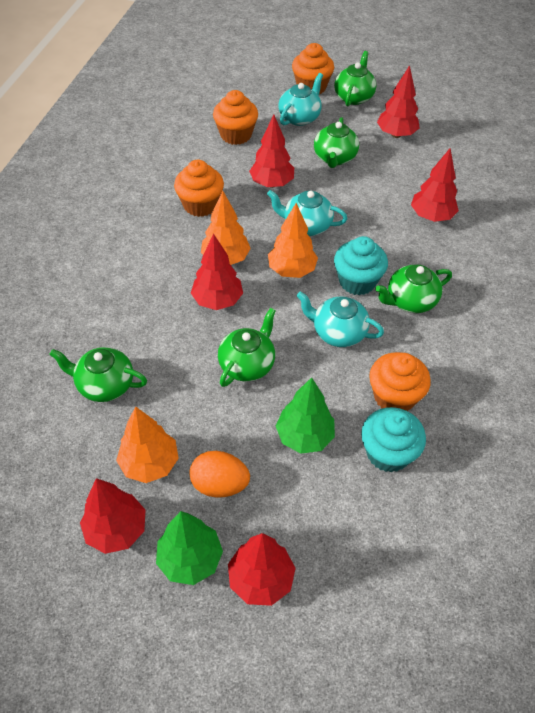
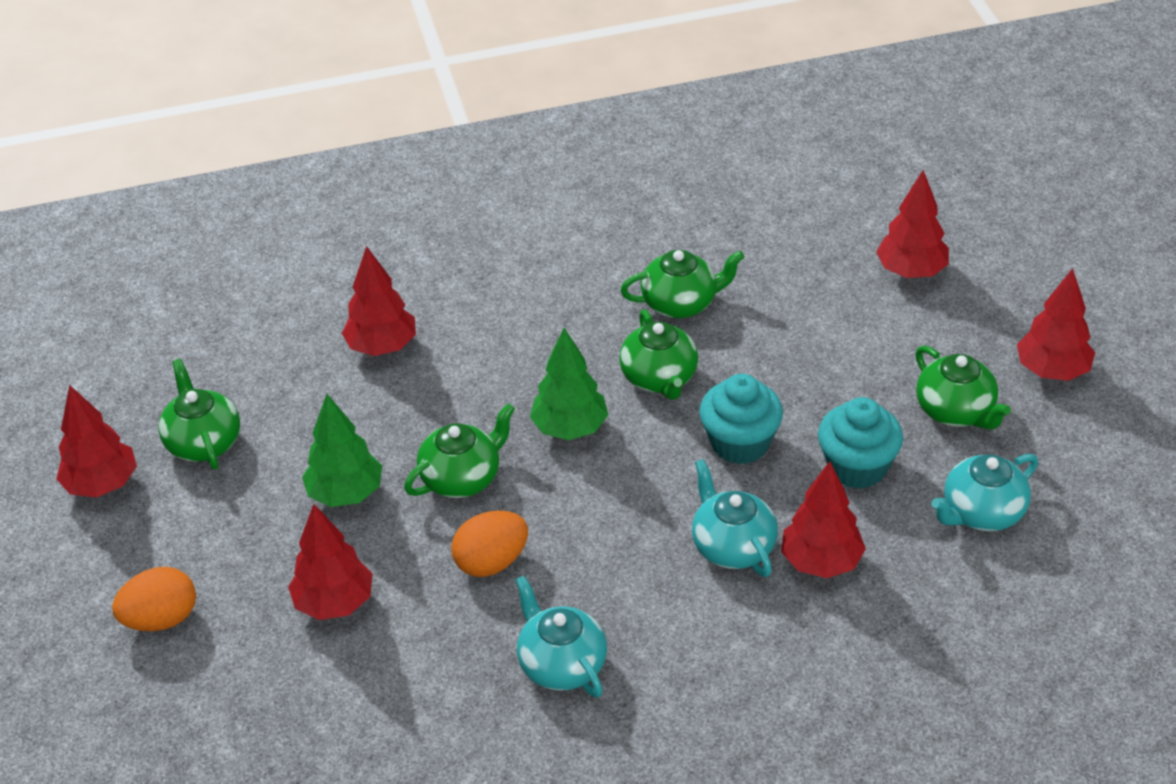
orange cupcake: 4 -> 0
orange egg: 1 -> 2
orange tree: 3 -> 0

